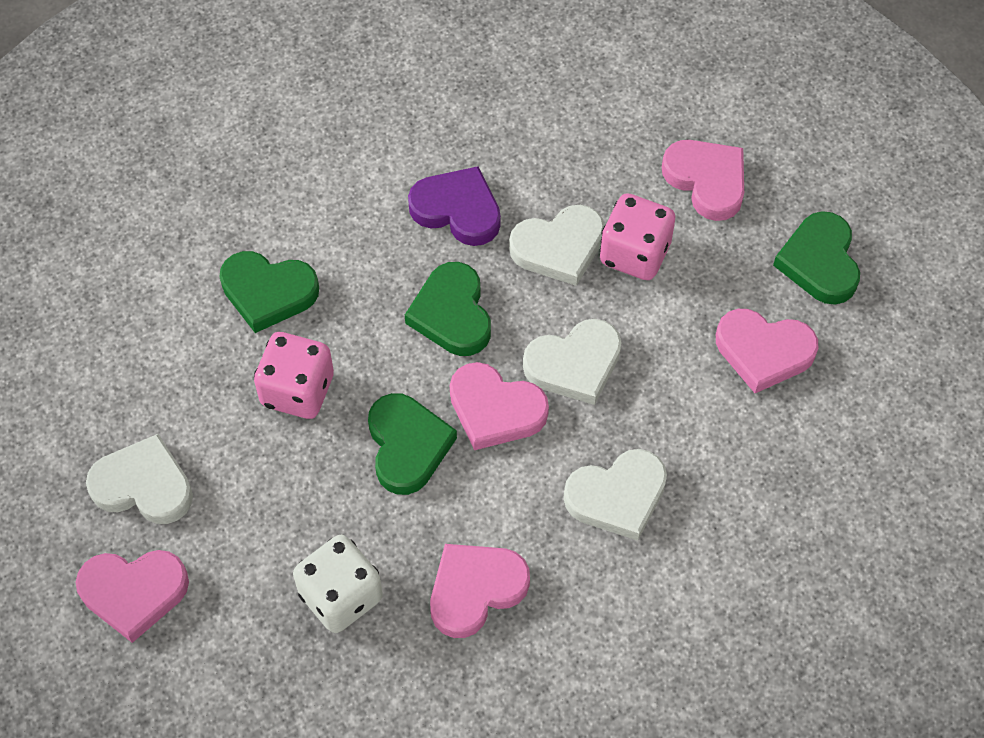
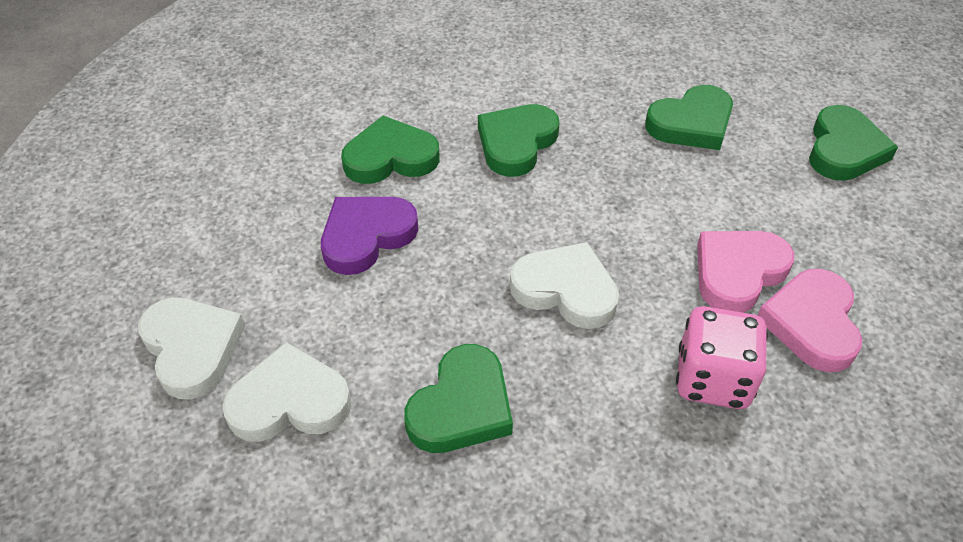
green heart: 4 -> 5
pink dice: 2 -> 1
pink heart: 5 -> 2
white dice: 1 -> 0
white heart: 4 -> 3

